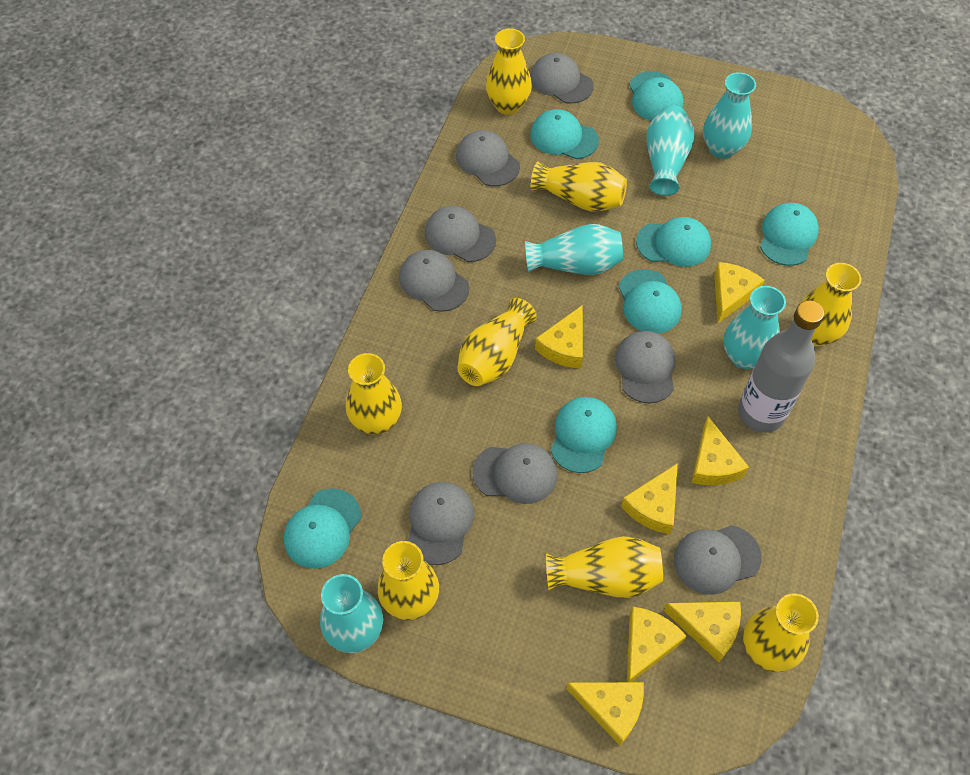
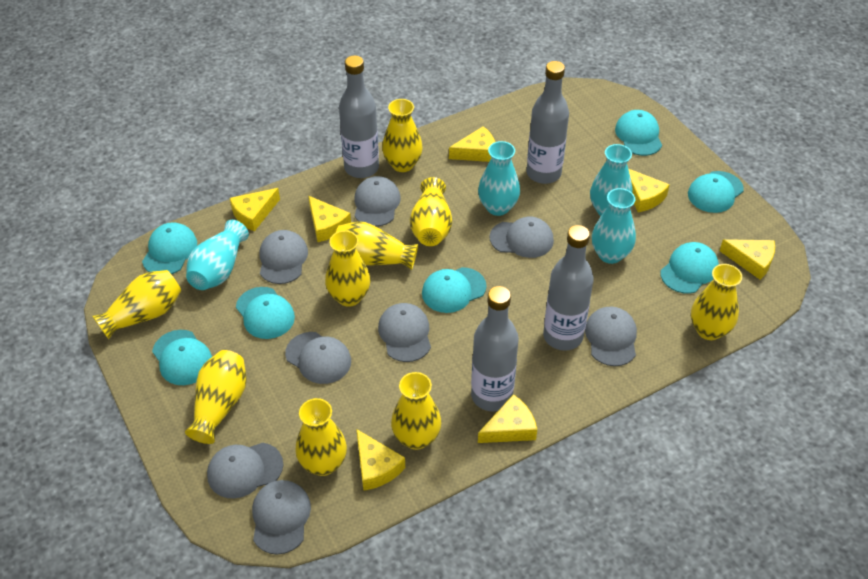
grey bottle: 1 -> 4
turquoise vase: 5 -> 4
yellow vase: 8 -> 9

